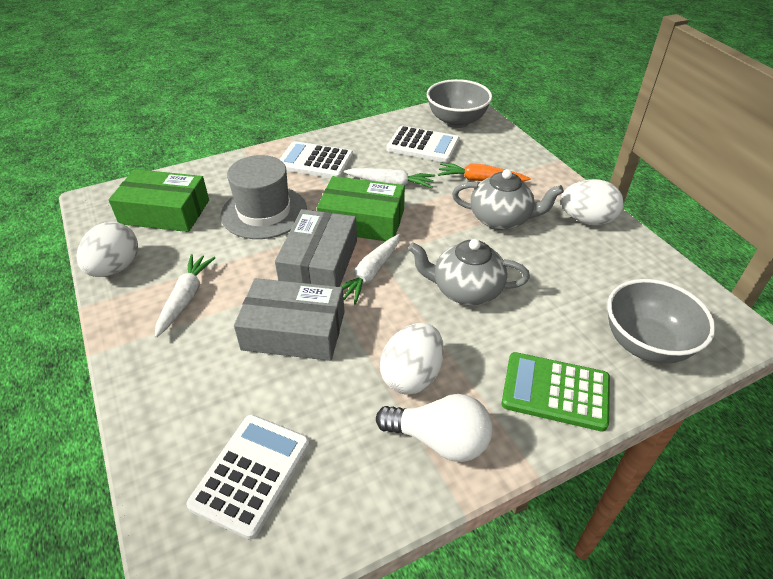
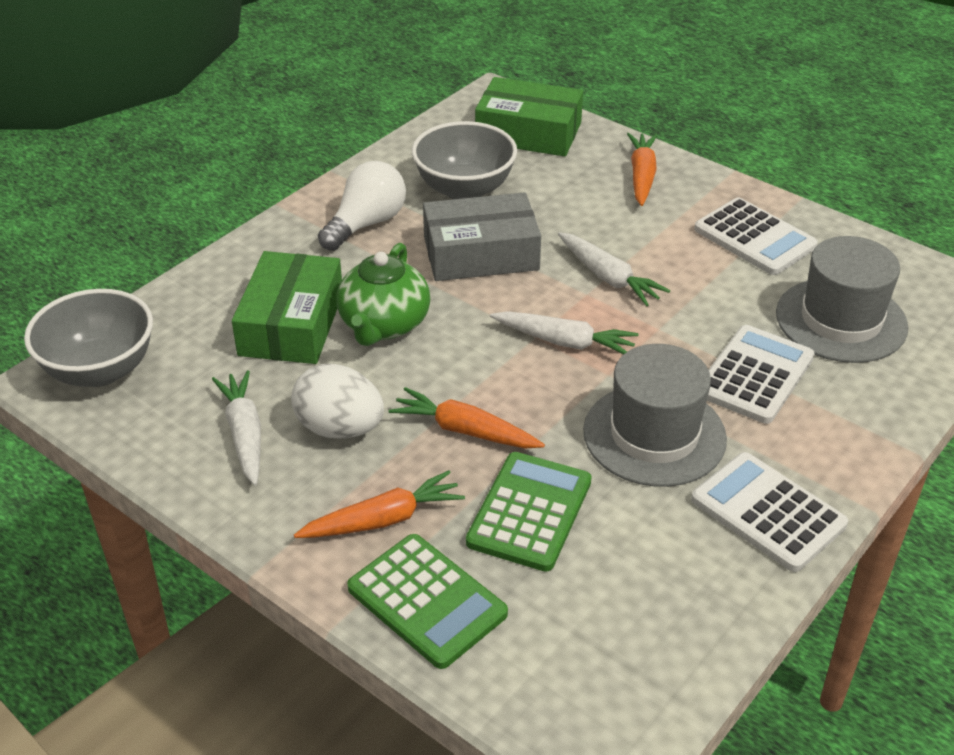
green calculator: 1 -> 2
green teapot: 0 -> 1
grey box: 2 -> 1
grey hat: 1 -> 2
grey teapot: 2 -> 0
orange carrot: 1 -> 3
white egg: 3 -> 1

